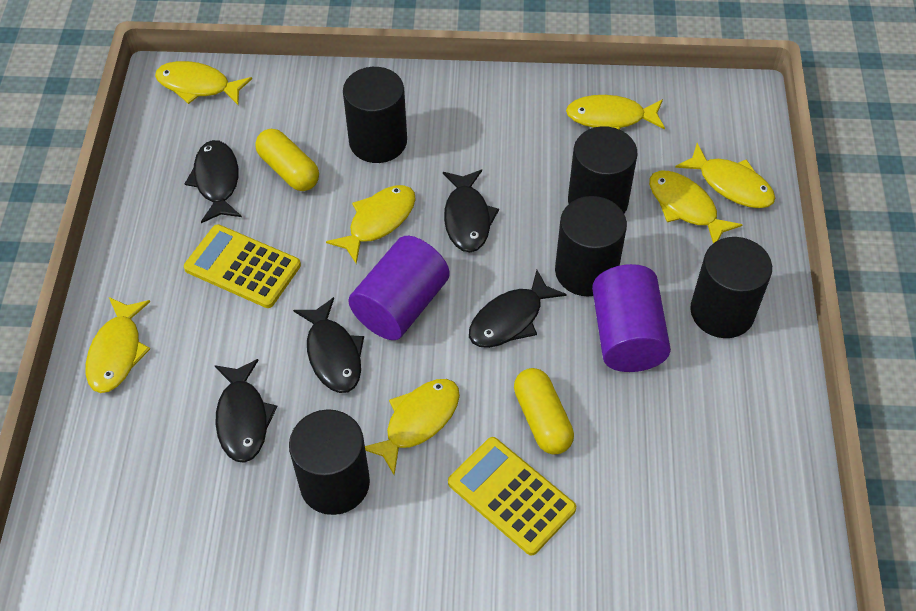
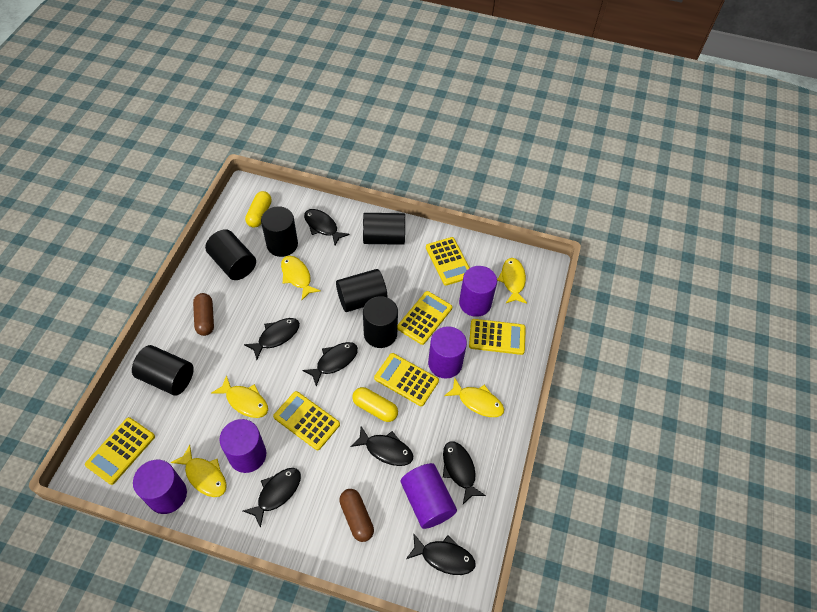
black cylinder: 5 -> 6
black fish: 5 -> 7
brown capsule: 0 -> 2
purple cylinder: 2 -> 5
yellow calculator: 2 -> 6
yellow fish: 7 -> 5

